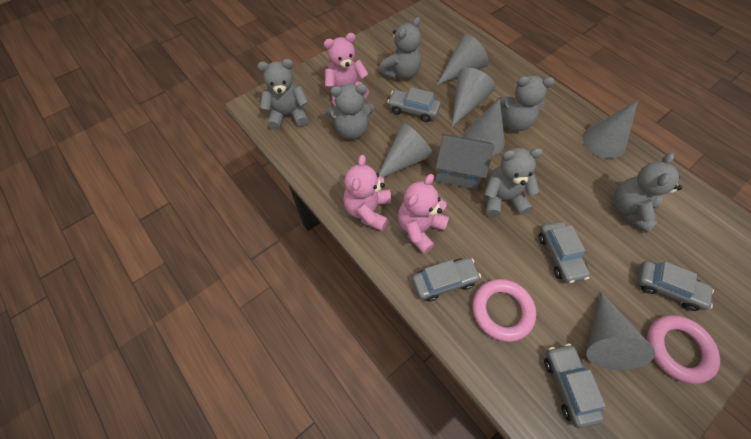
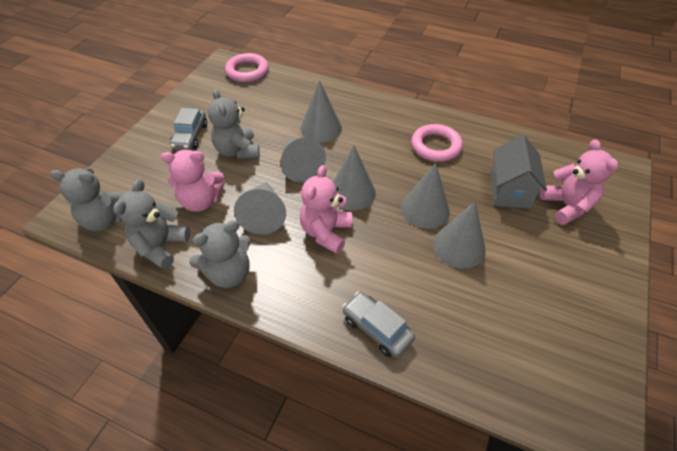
grey car: 5 -> 2
grey teddy bear: 6 -> 4

